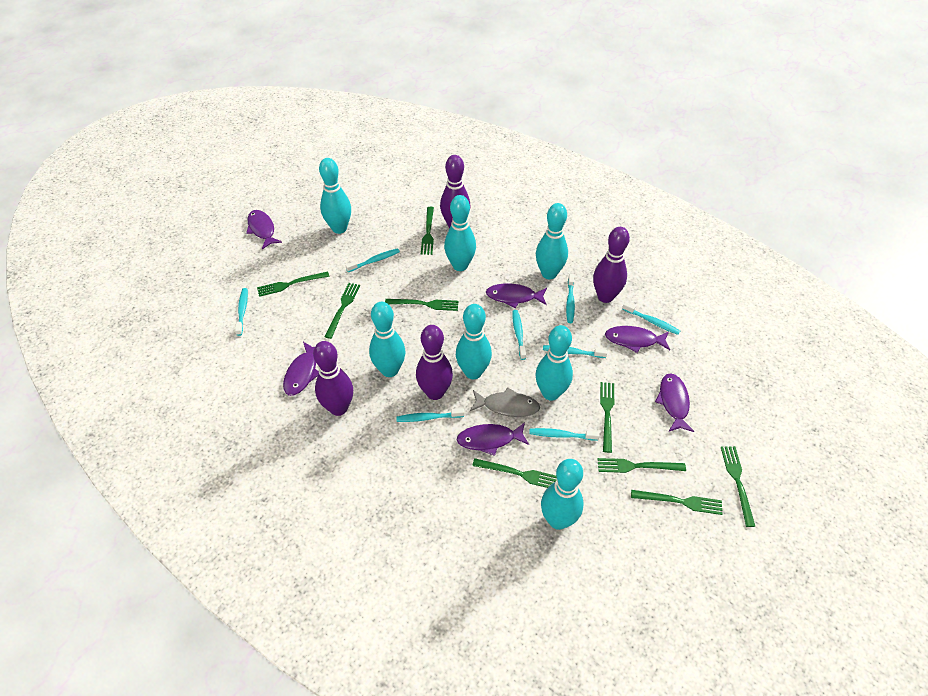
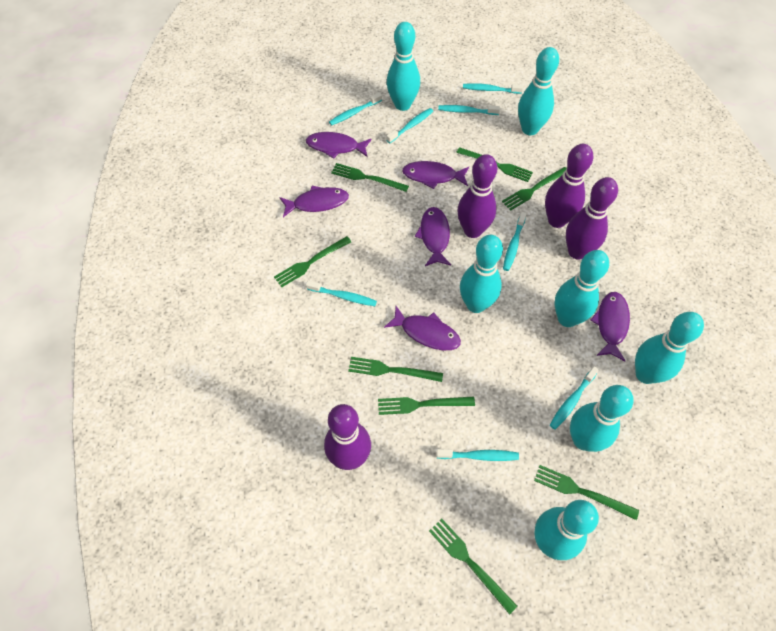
green fork: 9 -> 8
grey fish: 1 -> 0

